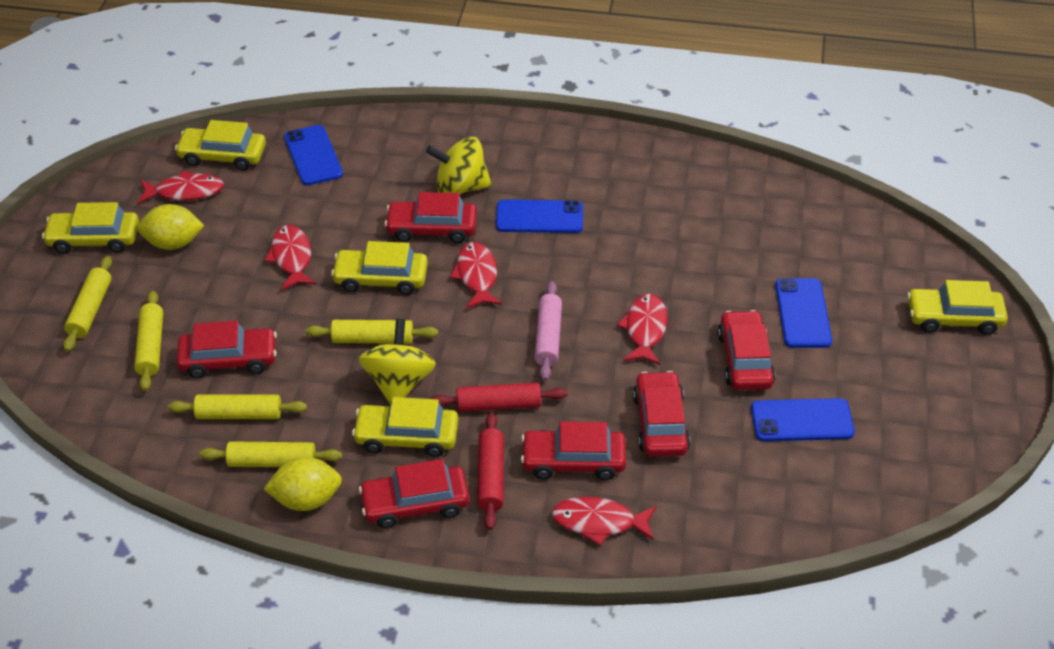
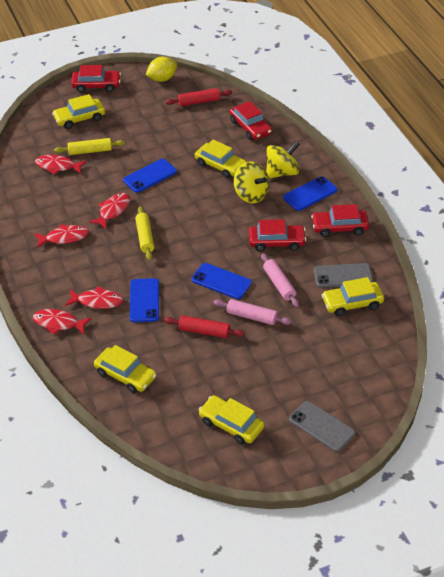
grey phone: 0 -> 2
pink rolling pin: 1 -> 2
red car: 6 -> 4
yellow lemon: 2 -> 1
yellow rolling pin: 5 -> 2

